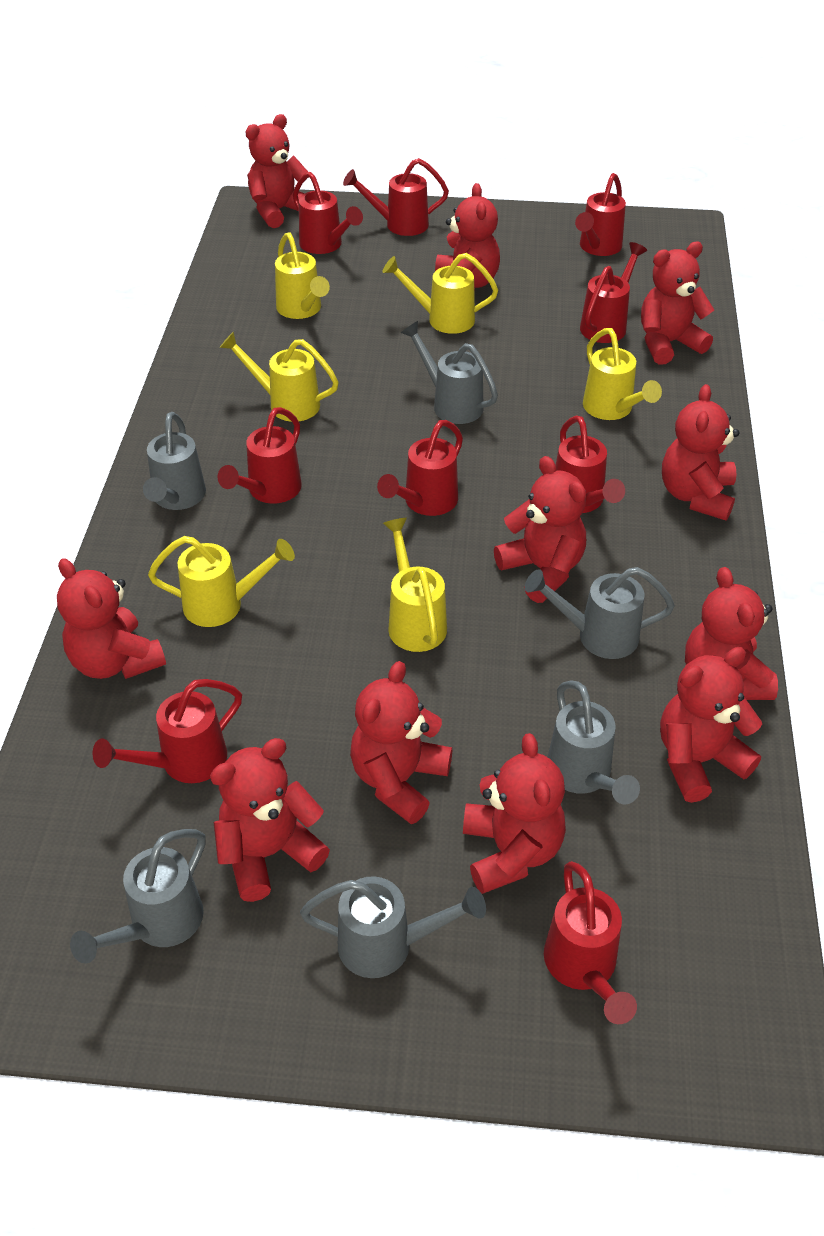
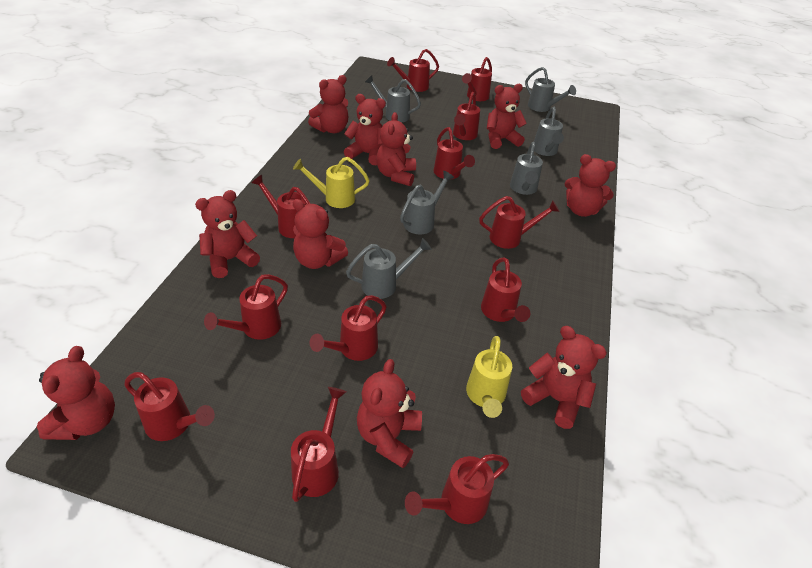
red teddy bear: 11 -> 10
red watering can: 9 -> 12
yellow watering can: 6 -> 2

